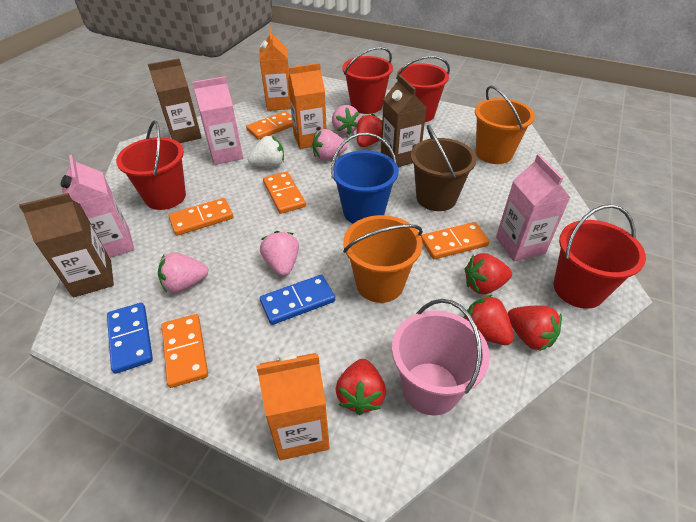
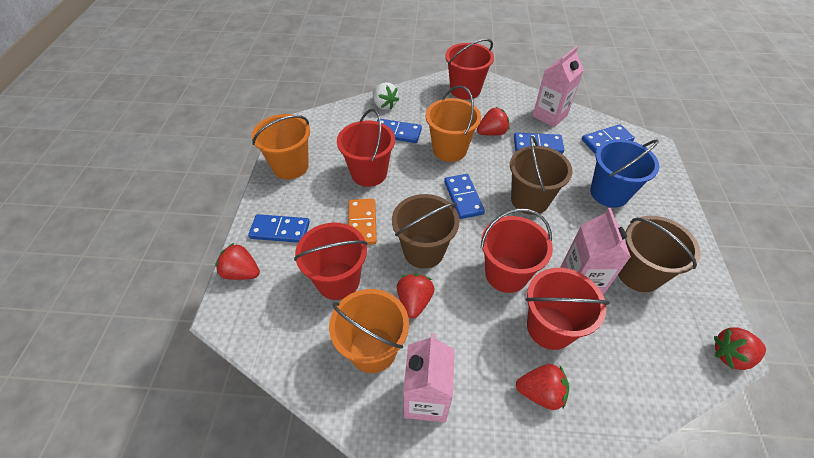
blue domino: 2 -> 5
brown bucket: 1 -> 3
brown carton: 3 -> 0
orange bucket: 2 -> 3
orange carton: 3 -> 0
orange domino: 5 -> 1
pink bucket: 1 -> 0
pink strawberry: 4 -> 0
red bucket: 4 -> 5

